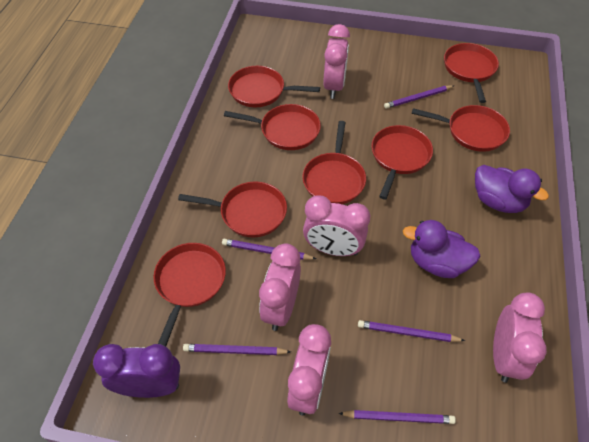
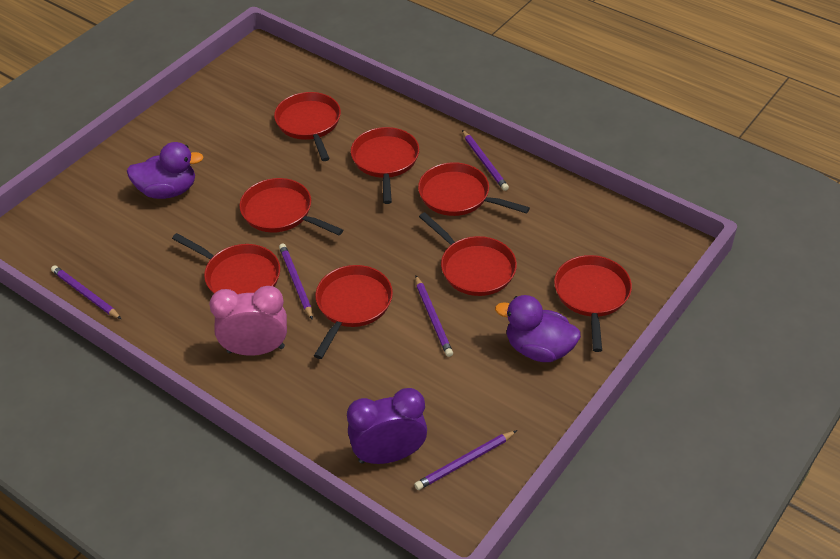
pink clock: 5 -> 1

